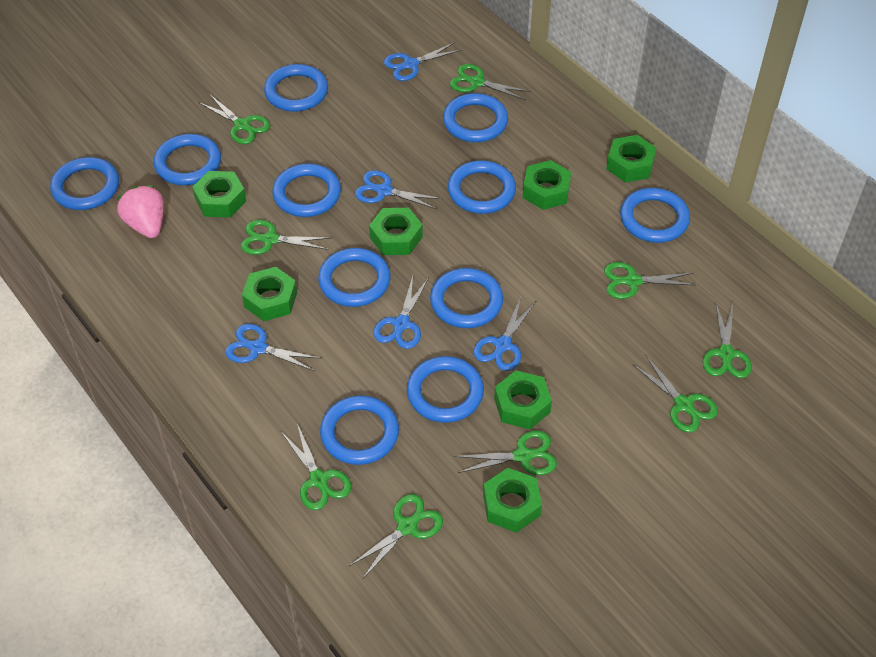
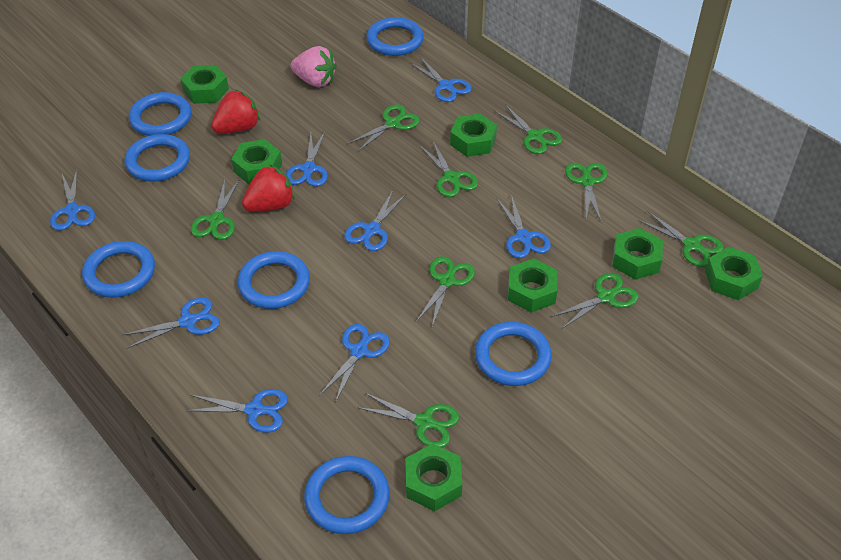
blue ring: 11 -> 7
blue scissors: 5 -> 8
red strawberry: 0 -> 2

